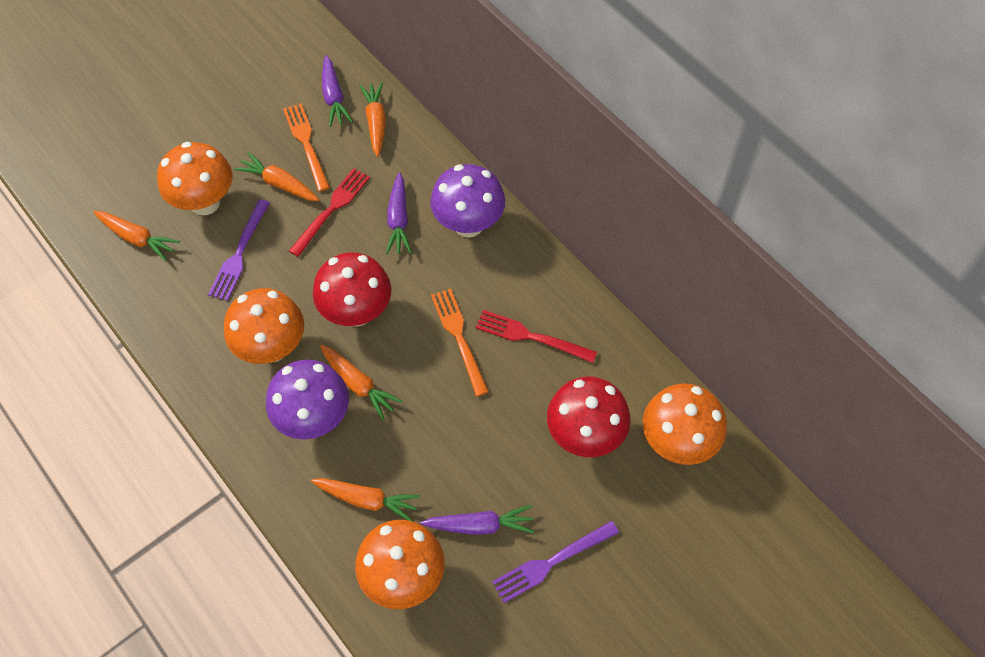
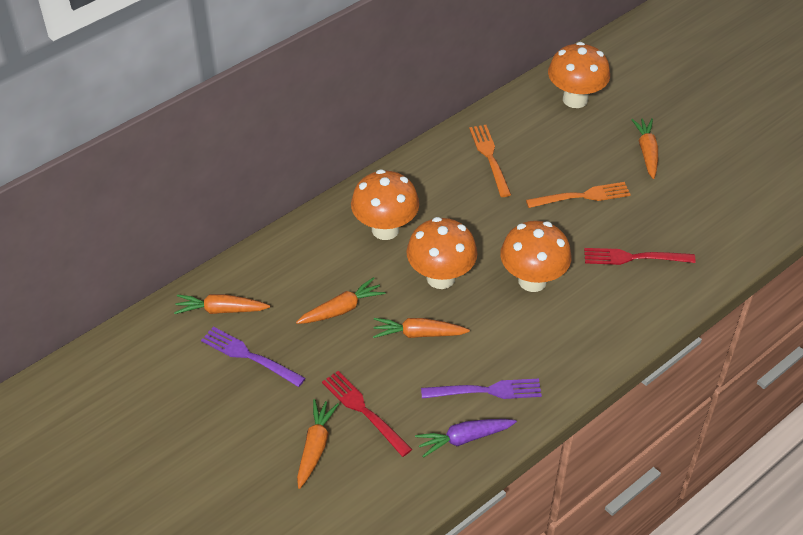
purple carrot: 3 -> 1
purple mushroom: 2 -> 0
red mushroom: 2 -> 0

